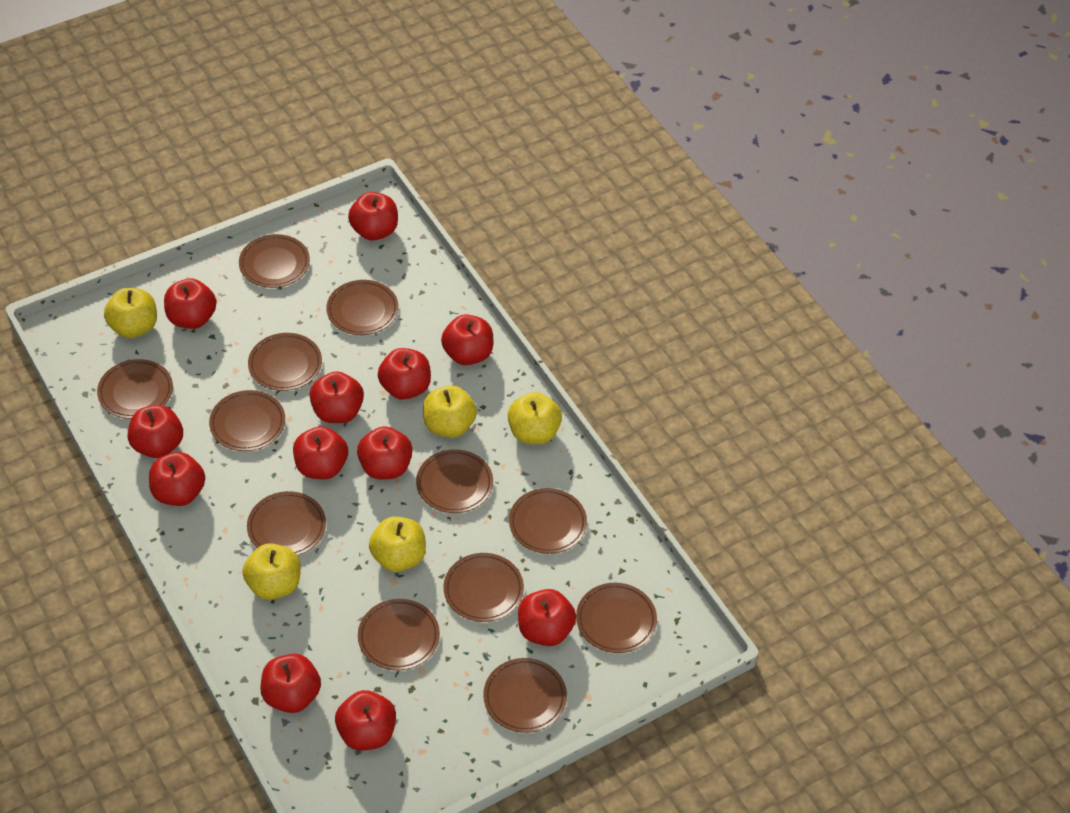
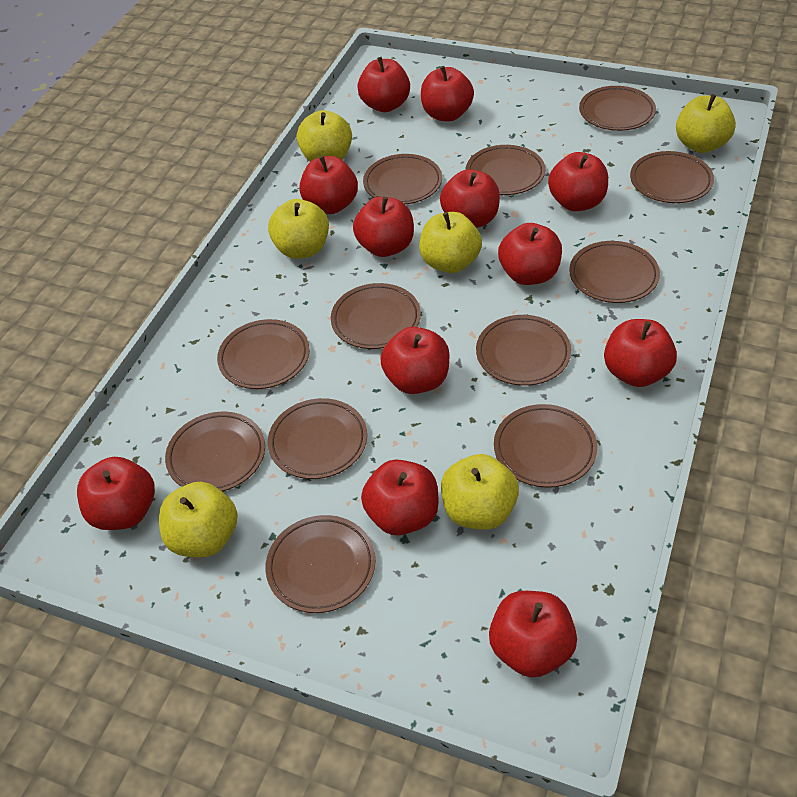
yellow apple: 5 -> 6

